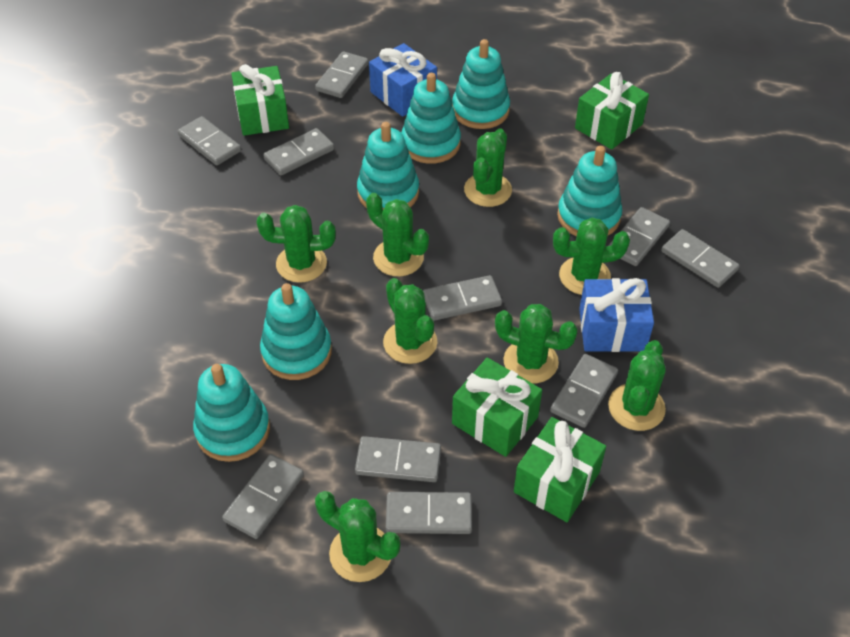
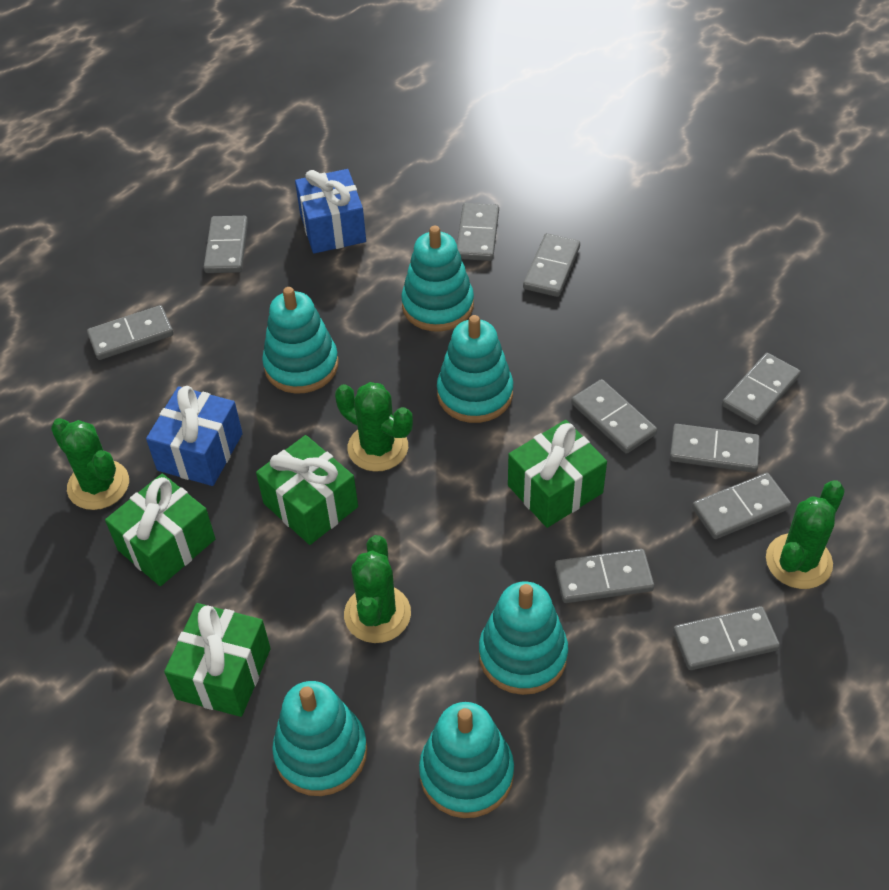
green cactus: 8 -> 4

